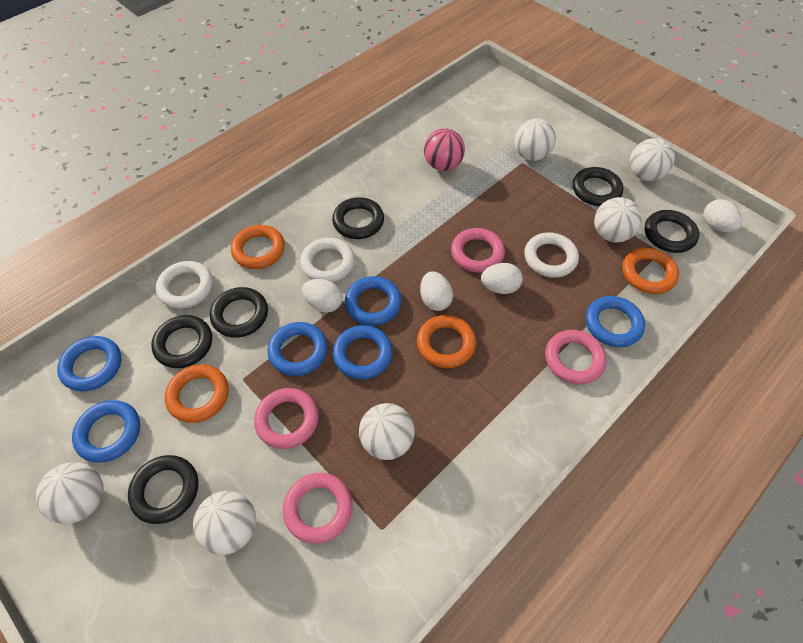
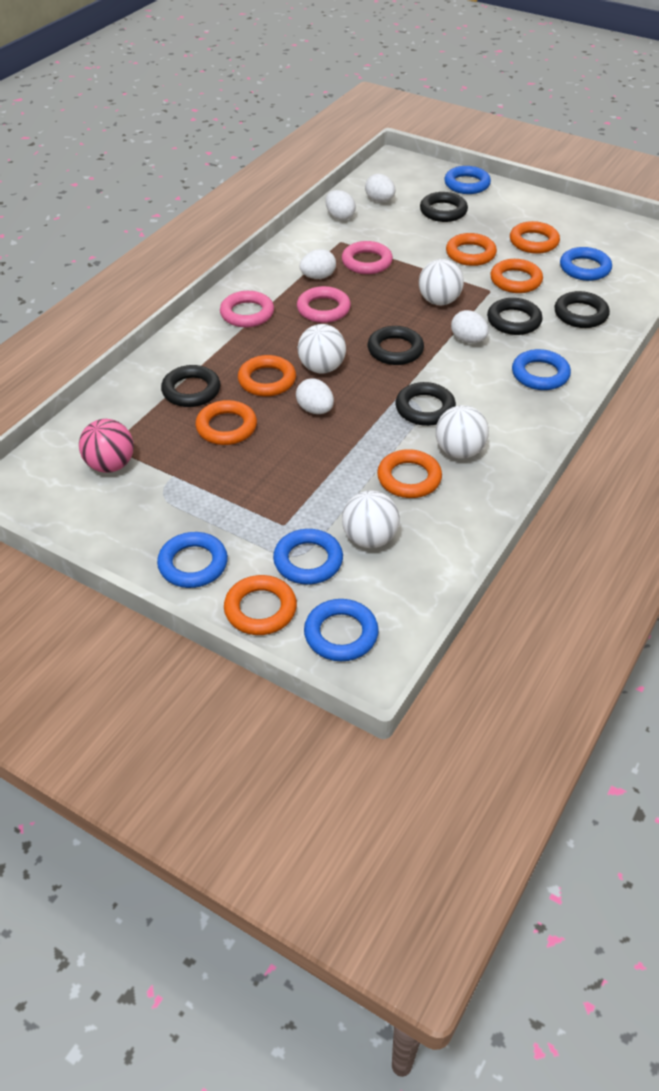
orange ring: 4 -> 7
pink ring: 4 -> 3
white ball: 6 -> 4
white egg: 4 -> 5
white ring: 3 -> 0

